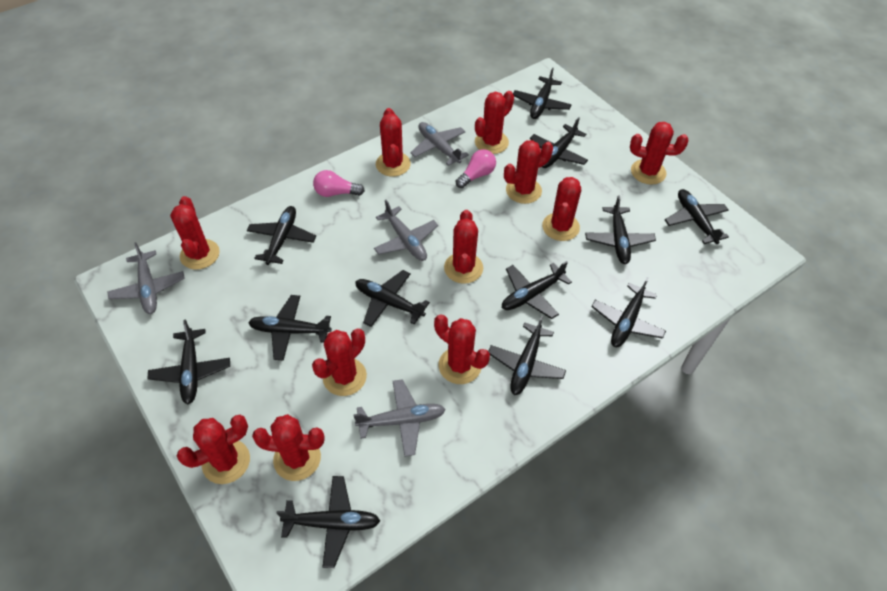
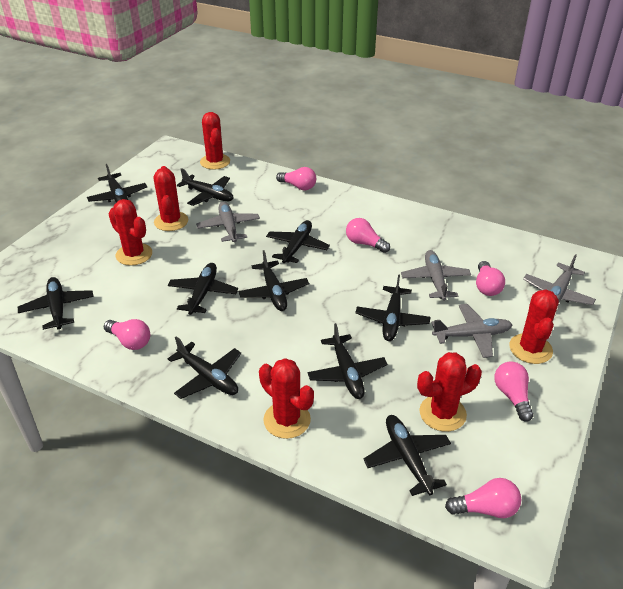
black plane: 12 -> 10
pink light bulb: 2 -> 6
red cactus: 11 -> 6

